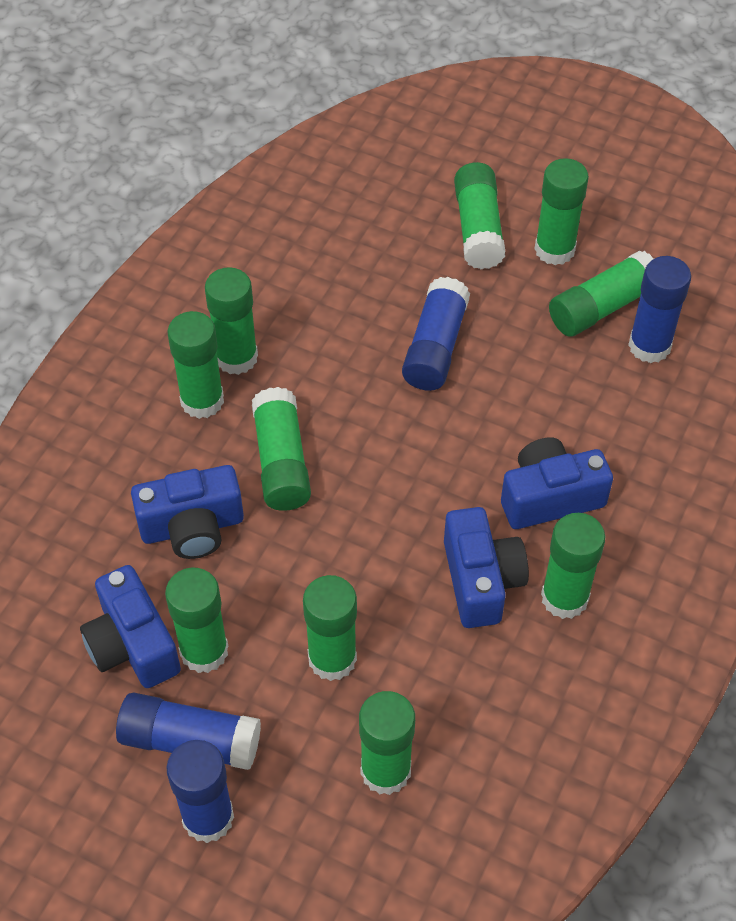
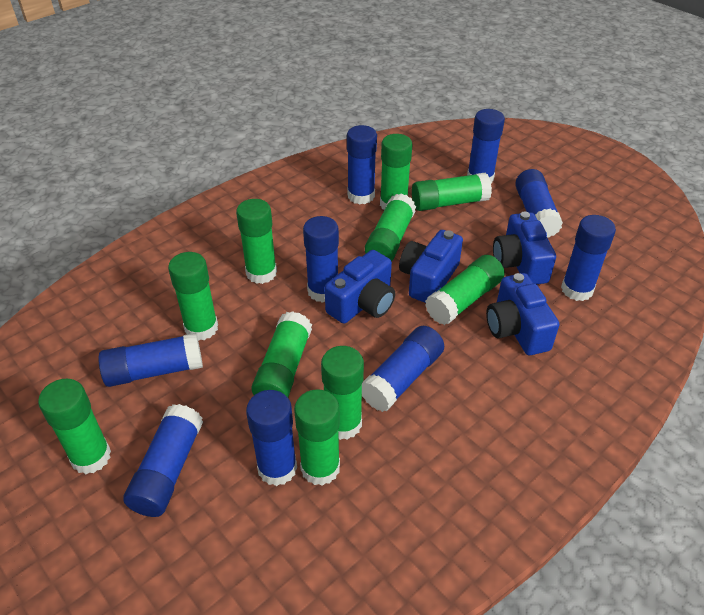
blue glue stick: 4 -> 9

